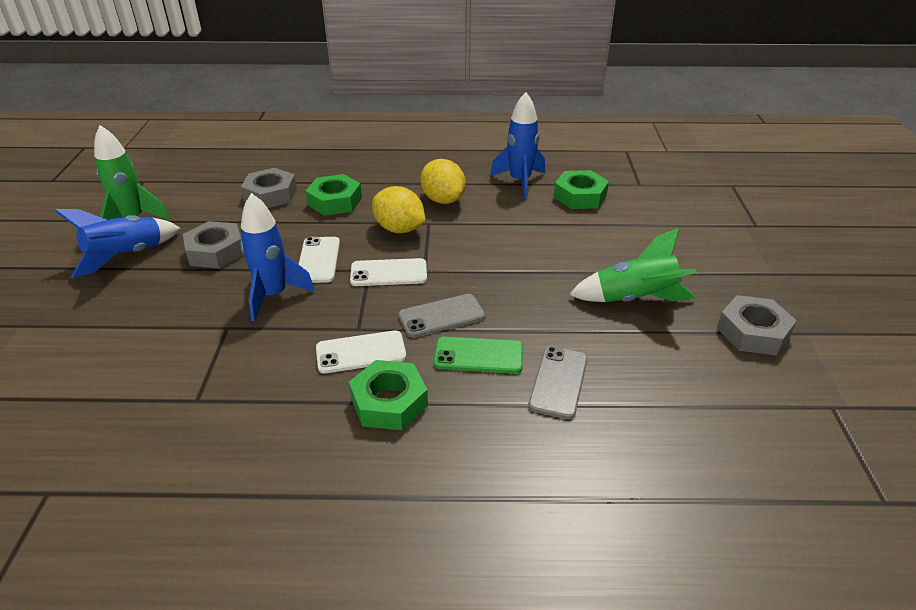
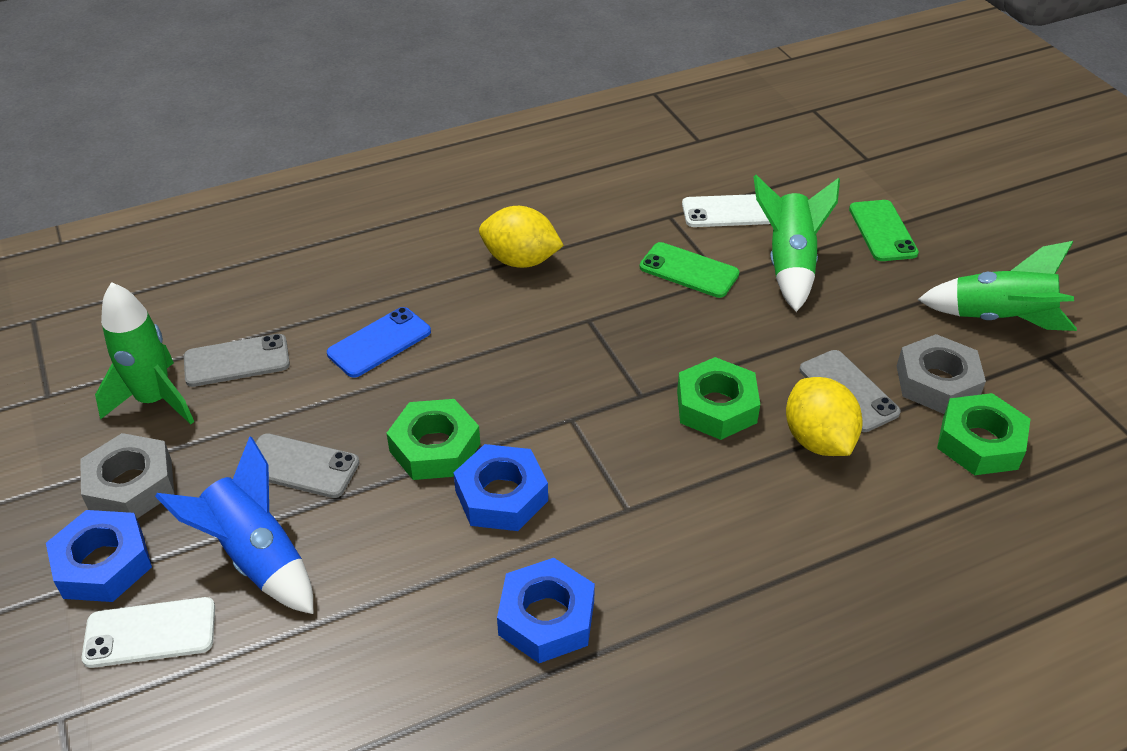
blue nut: 0 -> 3
blue phone: 0 -> 1
blue rocket: 3 -> 1
green phone: 1 -> 2
green rocket: 2 -> 3
grey nut: 3 -> 2
grey phone: 2 -> 3
white phone: 3 -> 2

